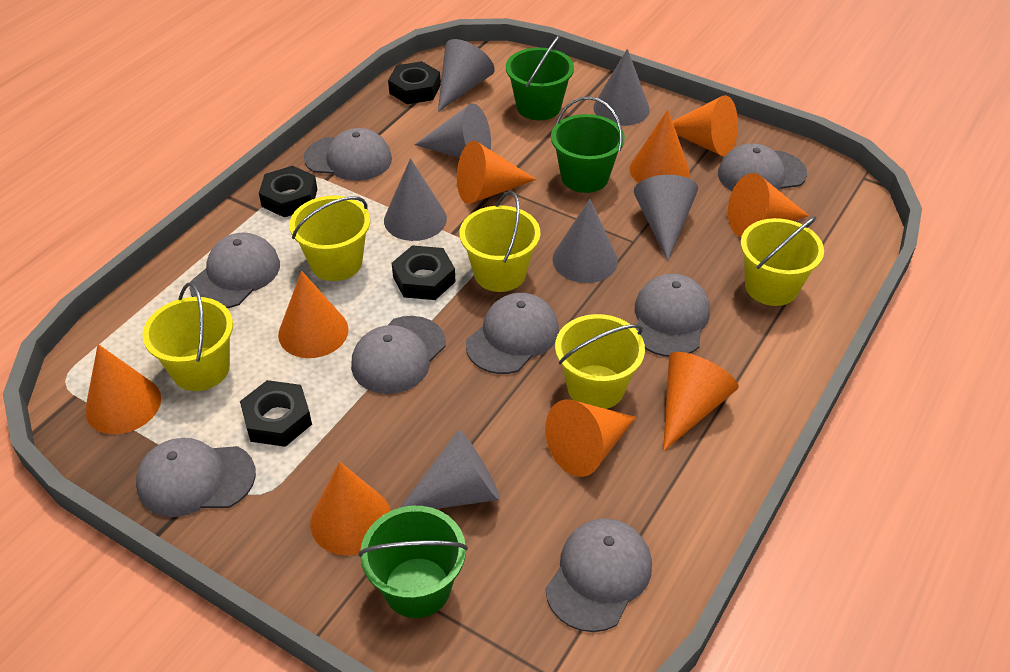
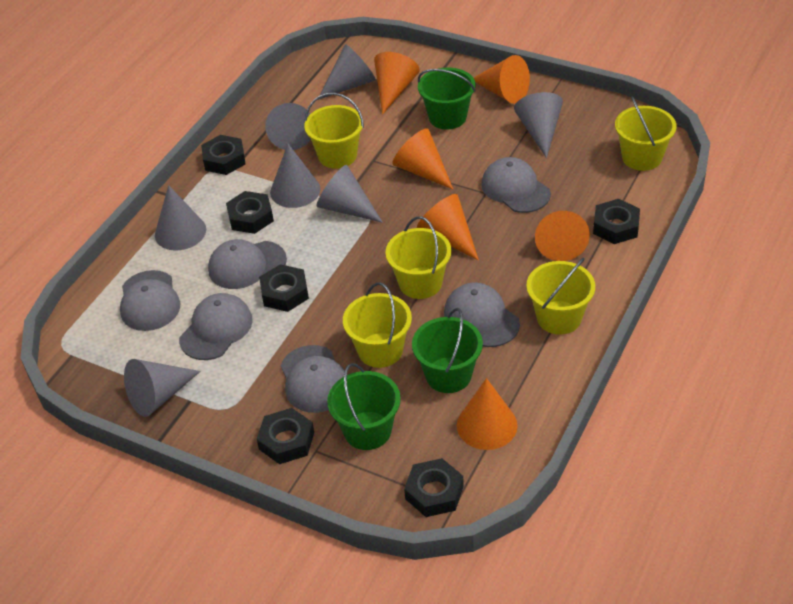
black nut: 4 -> 6
grey cap: 8 -> 6
orange cone: 9 -> 6

